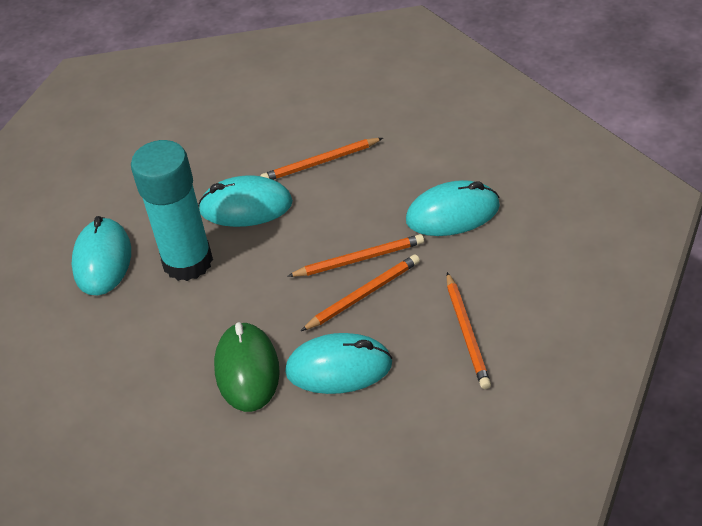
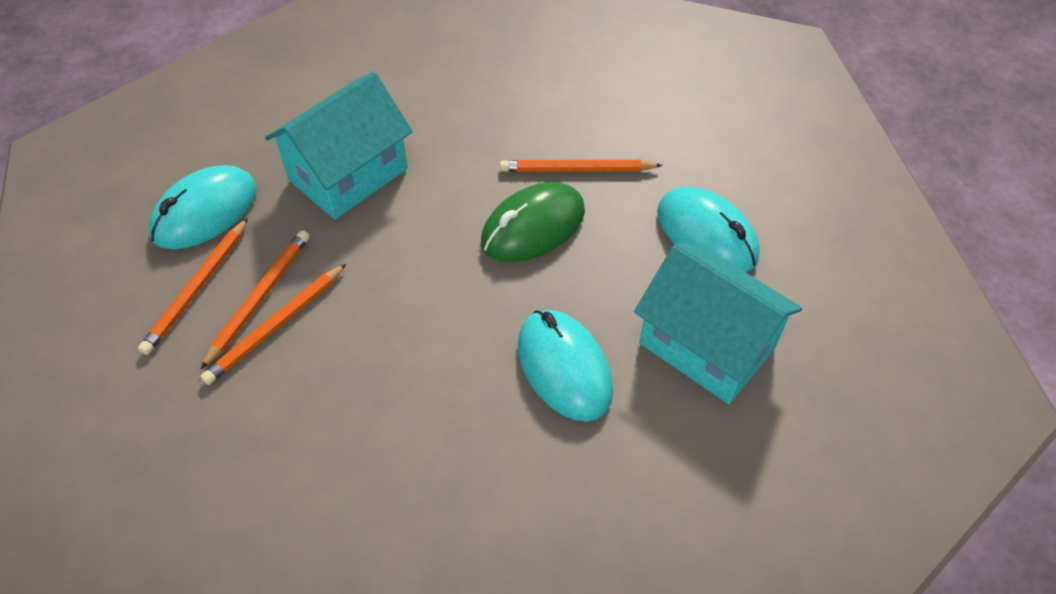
turquoise glue stick: 1 -> 0
turquoise house: 0 -> 2
turquoise mouse: 4 -> 3

